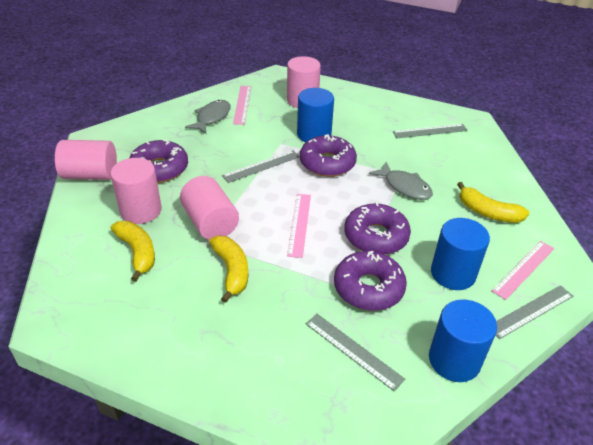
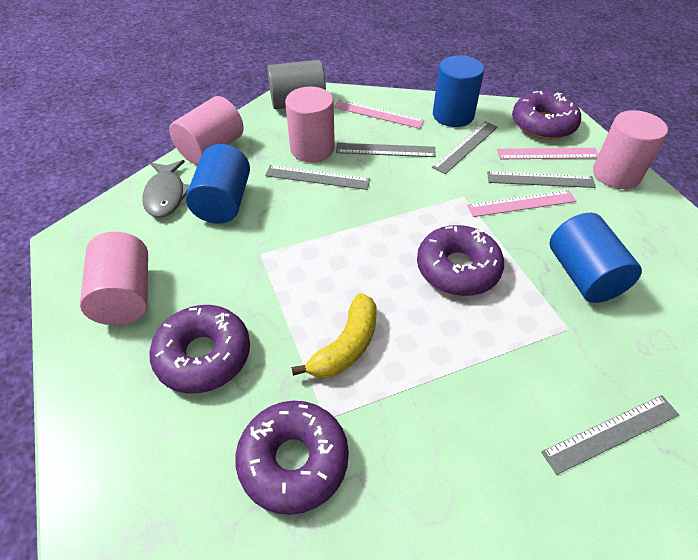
grey cylinder: 0 -> 1
grey fish: 2 -> 1
grey ruler: 4 -> 5
yellow banana: 3 -> 1

